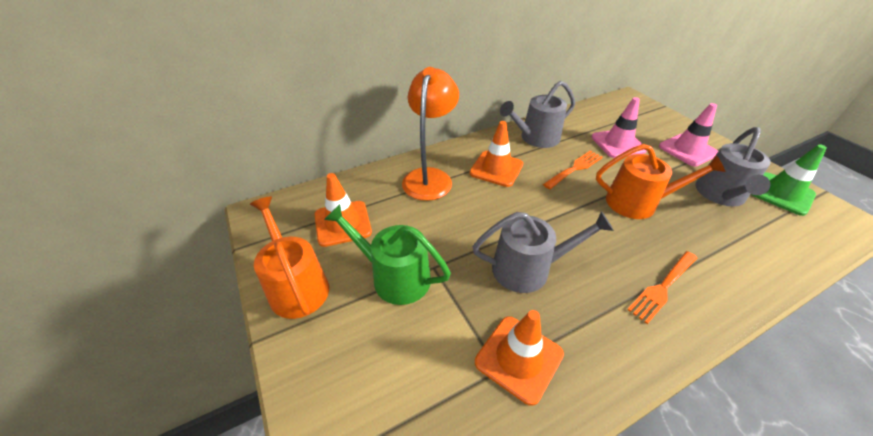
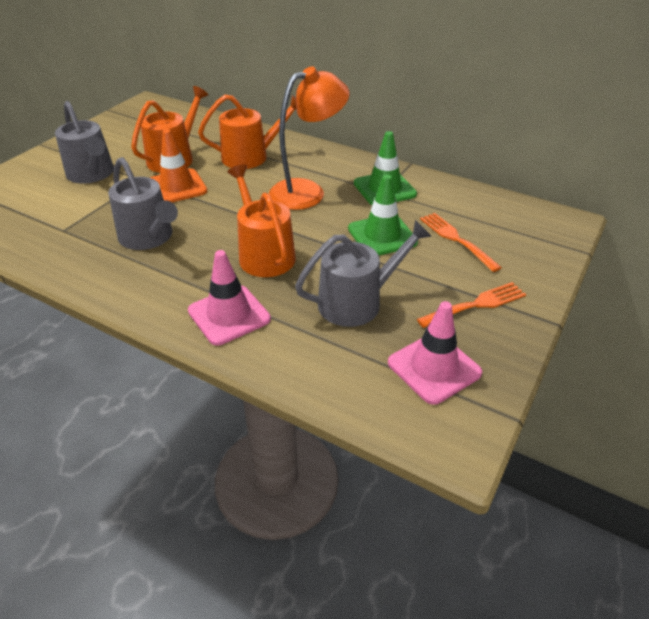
green traffic cone: 1 -> 2
green watering can: 1 -> 0
orange traffic cone: 3 -> 1
orange watering can: 2 -> 3

